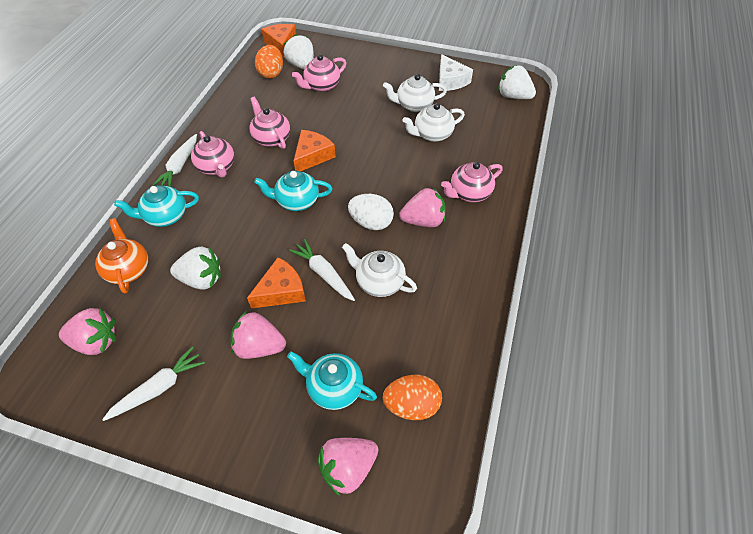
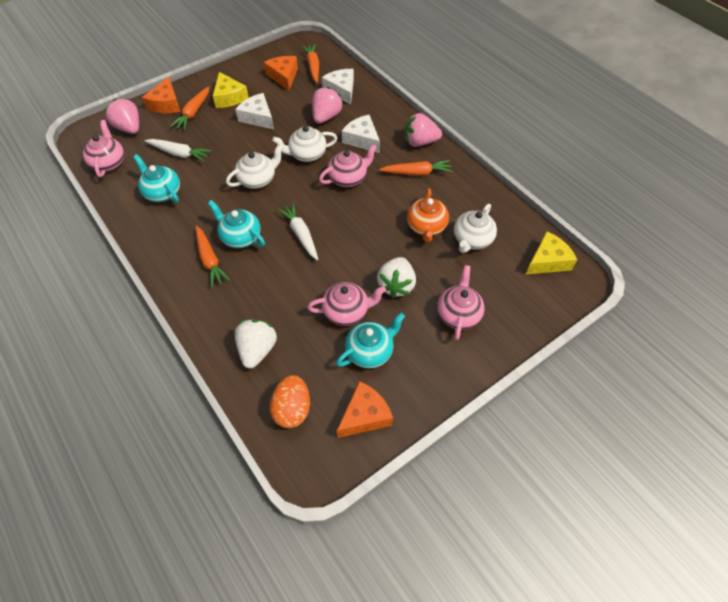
orange carrot: 0 -> 4
orange egg: 2 -> 1
pink strawberry: 4 -> 3
white carrot: 3 -> 2
white cheese: 1 -> 3
white egg: 1 -> 0
white strawberry: 3 -> 2
yellow cheese: 0 -> 2

